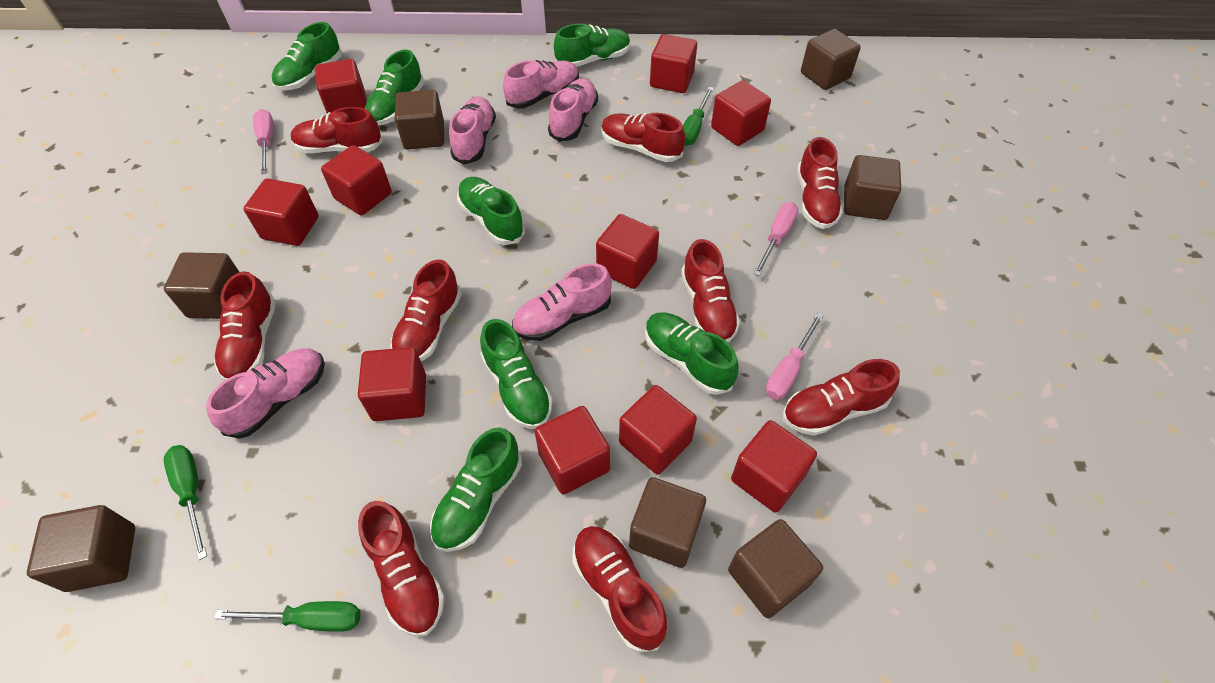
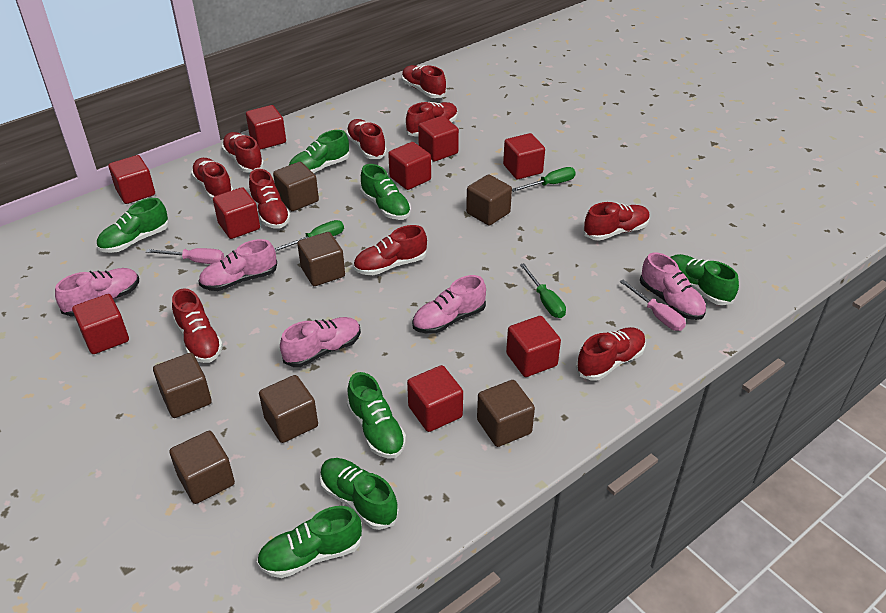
pink screwdriver: 3 -> 2
red cube: 10 -> 9
red shoe: 9 -> 10

